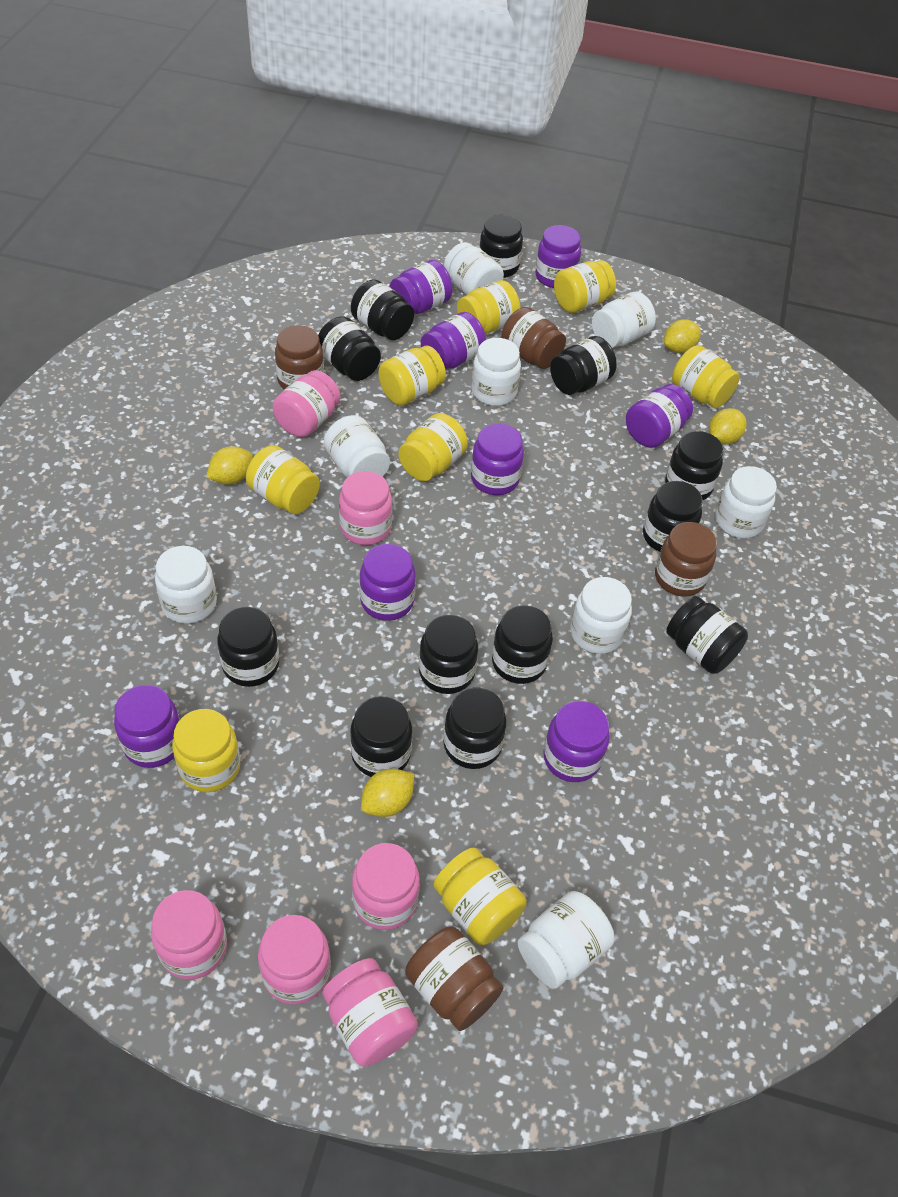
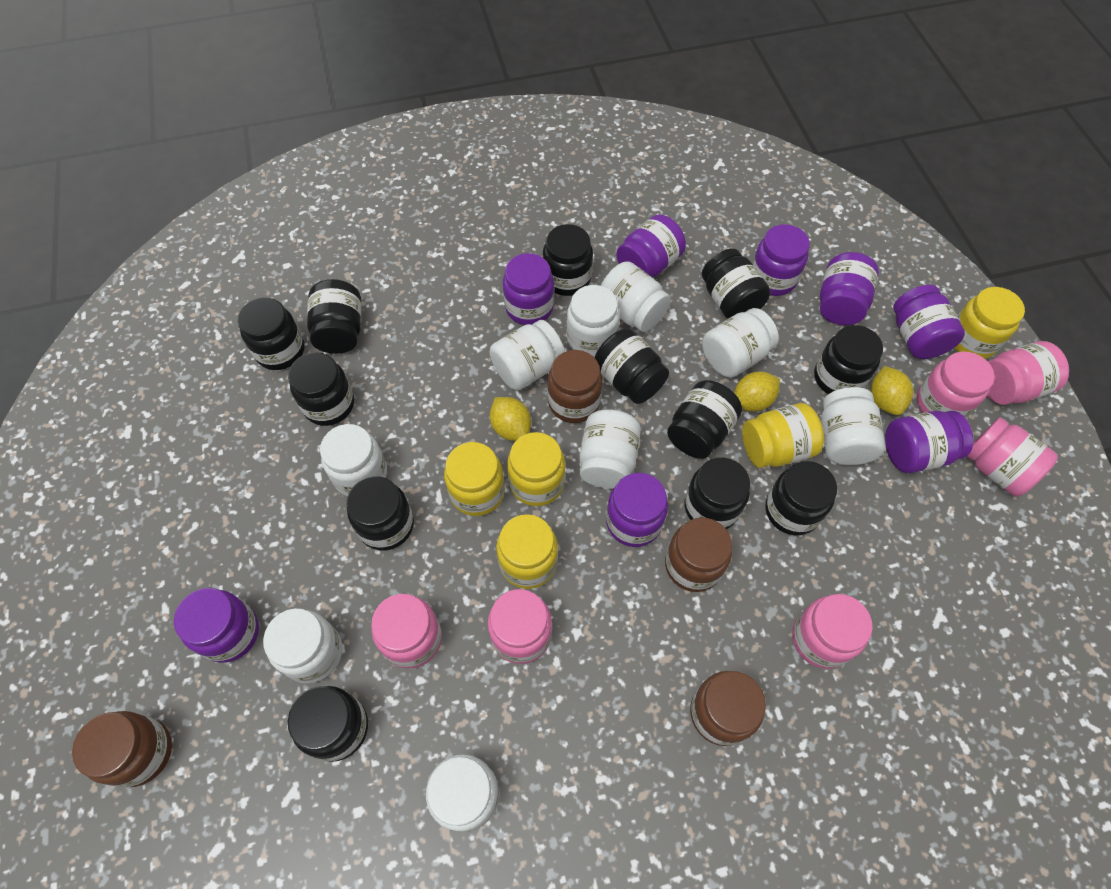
white jar: 8 -> 9
yellow jar: 8 -> 5
yellow lemon: 4 -> 3

